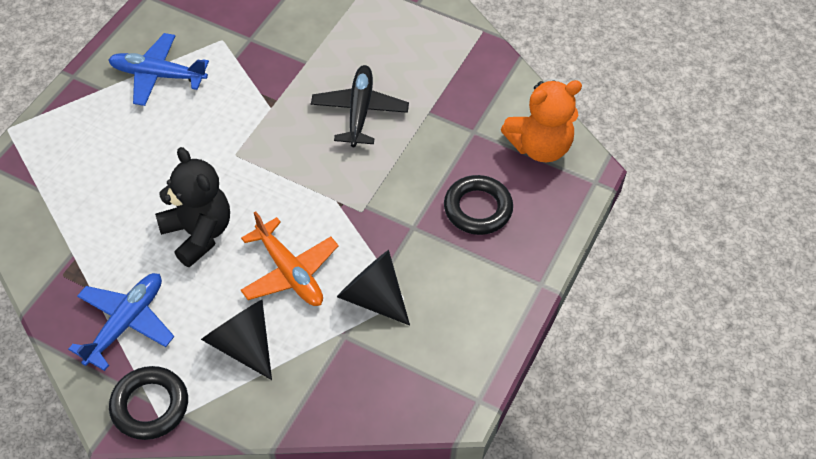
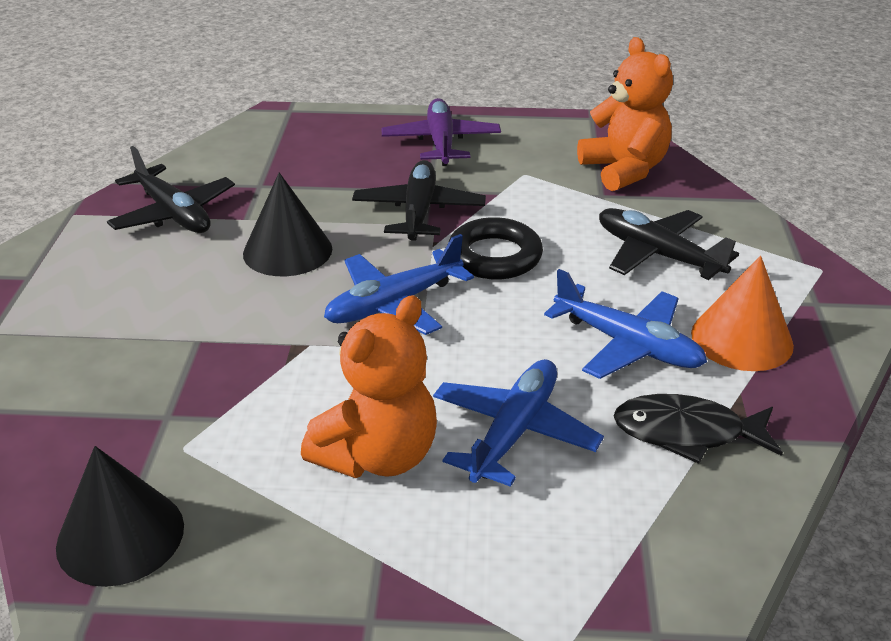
black fish: 0 -> 1
black plane: 1 -> 3
black ring: 2 -> 1
black teddy bear: 1 -> 0
blue plane: 2 -> 3
orange cone: 0 -> 1
orange plane: 1 -> 0
orange teddy bear: 1 -> 2
purple plane: 0 -> 1

